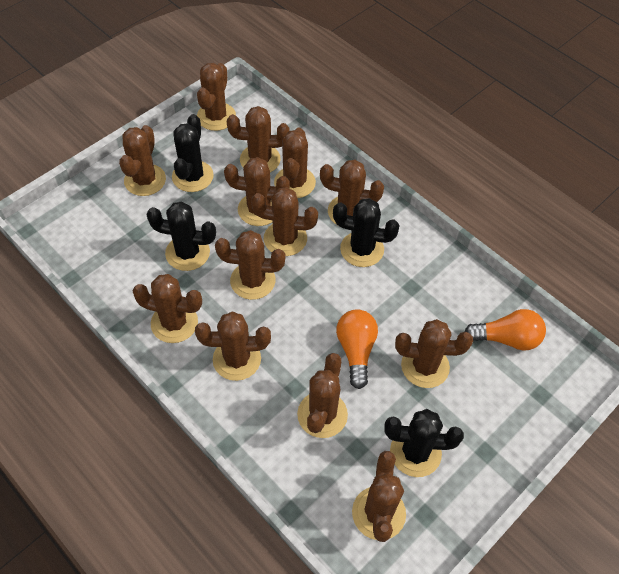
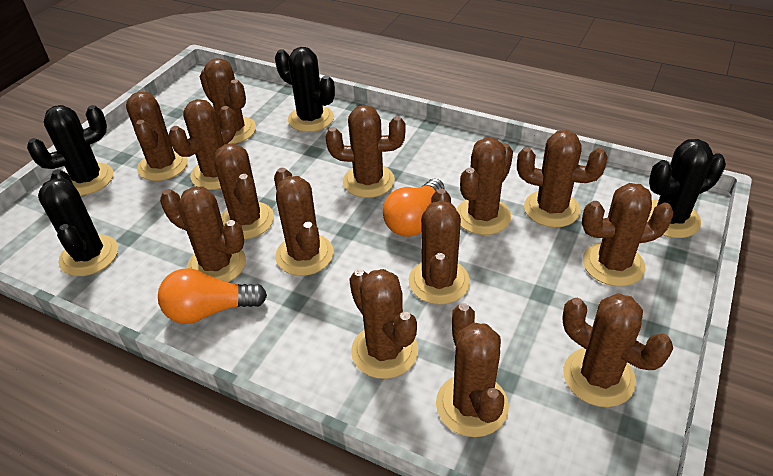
brown cactus: 13 -> 14

